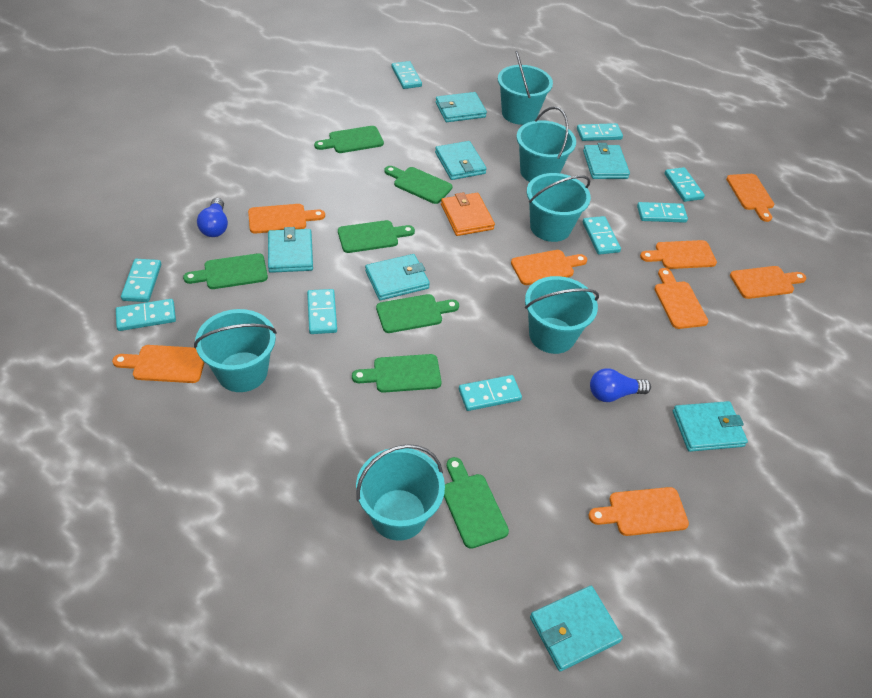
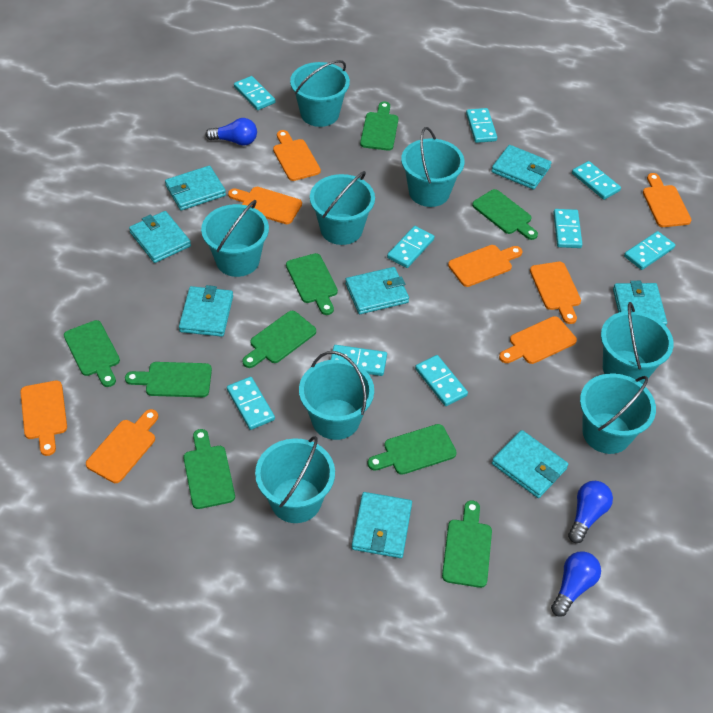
blue light bulb: 2 -> 3
green cutting board: 7 -> 9
orange wallet: 1 -> 0
turquoise bucket: 6 -> 8
turquoise wallet: 7 -> 8

